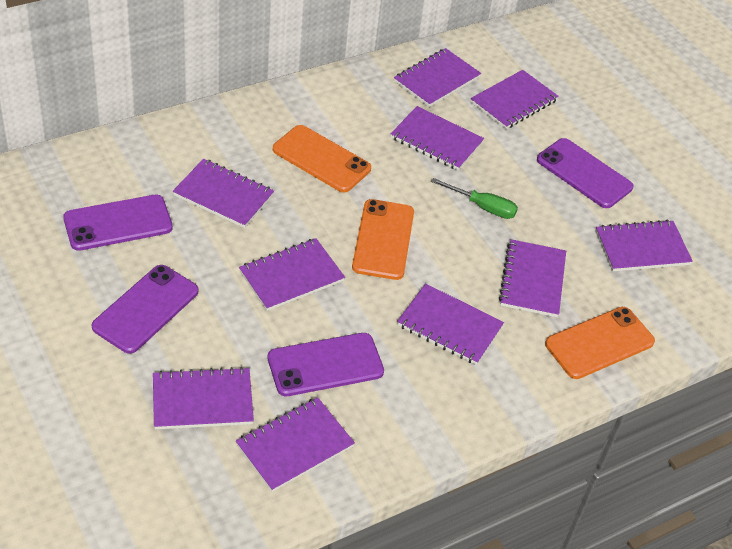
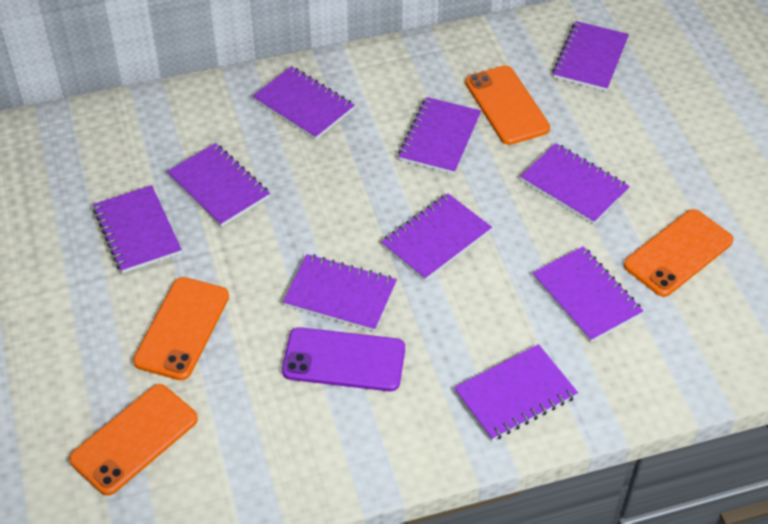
green screwdriver: 1 -> 0
orange phone: 3 -> 4
purple phone: 4 -> 1

